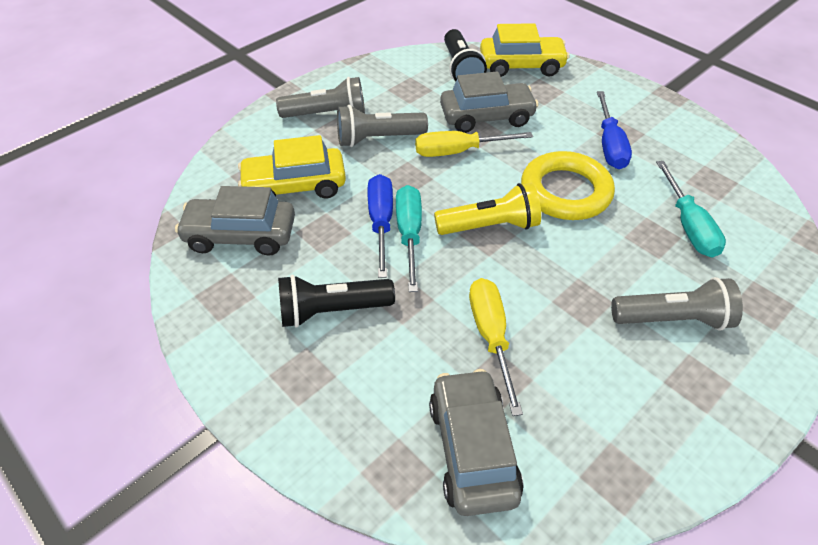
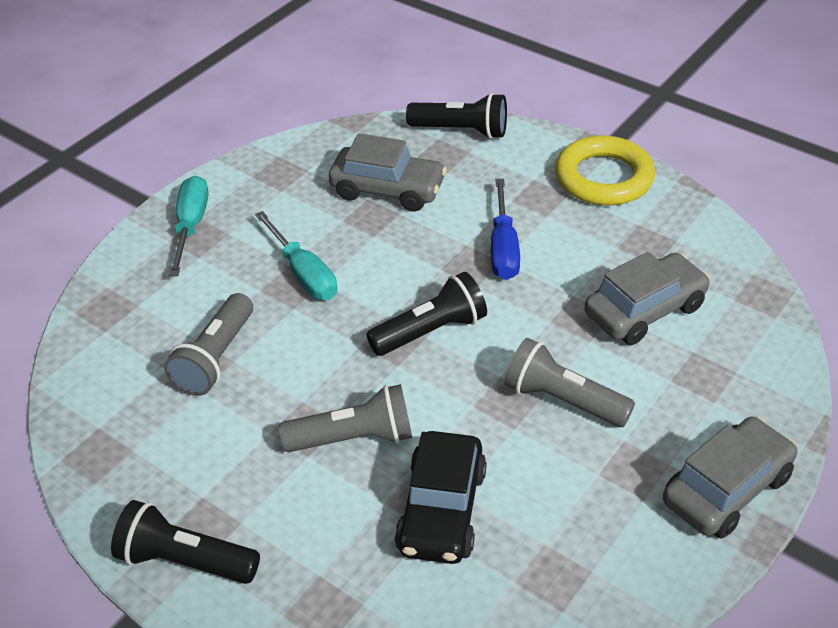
black car: 0 -> 1
black flashlight: 2 -> 3
blue screwdriver: 2 -> 1
yellow car: 2 -> 0
yellow flashlight: 1 -> 0
yellow screwdriver: 2 -> 0

